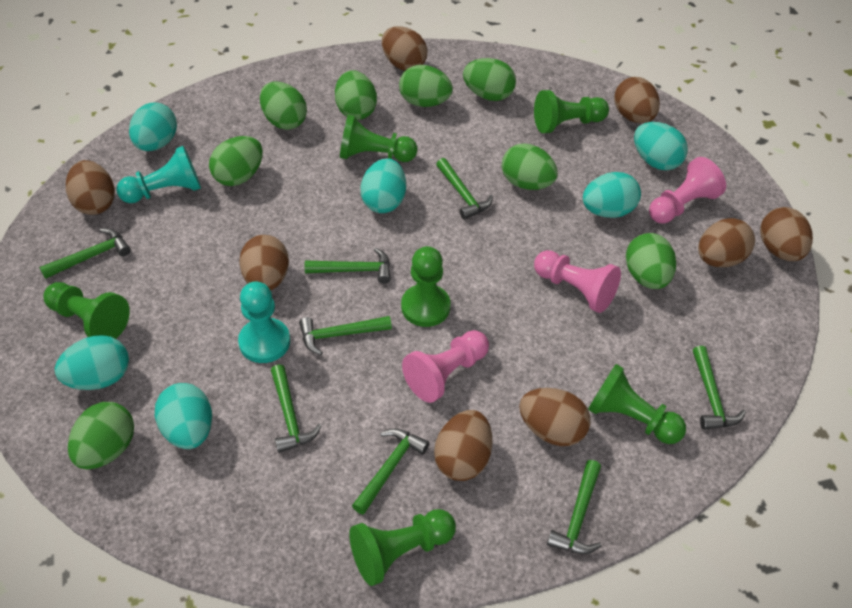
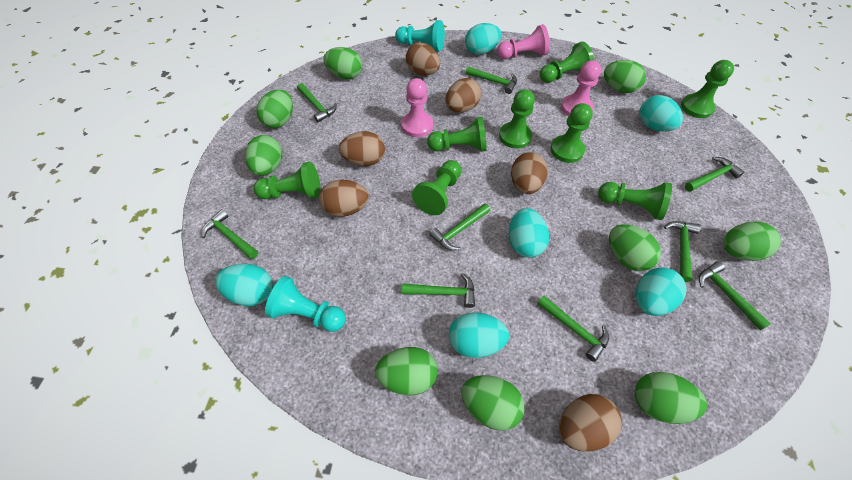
brown egg: 8 -> 6
green egg: 8 -> 9
green hammer: 8 -> 9
green pawn: 6 -> 8

